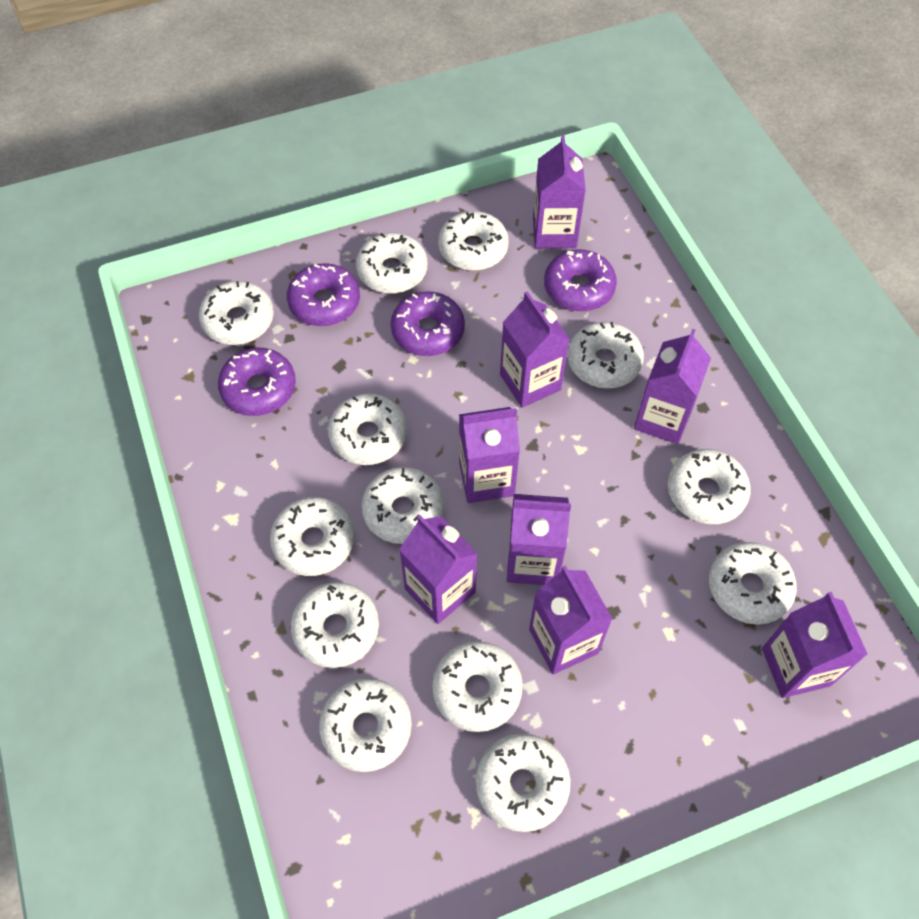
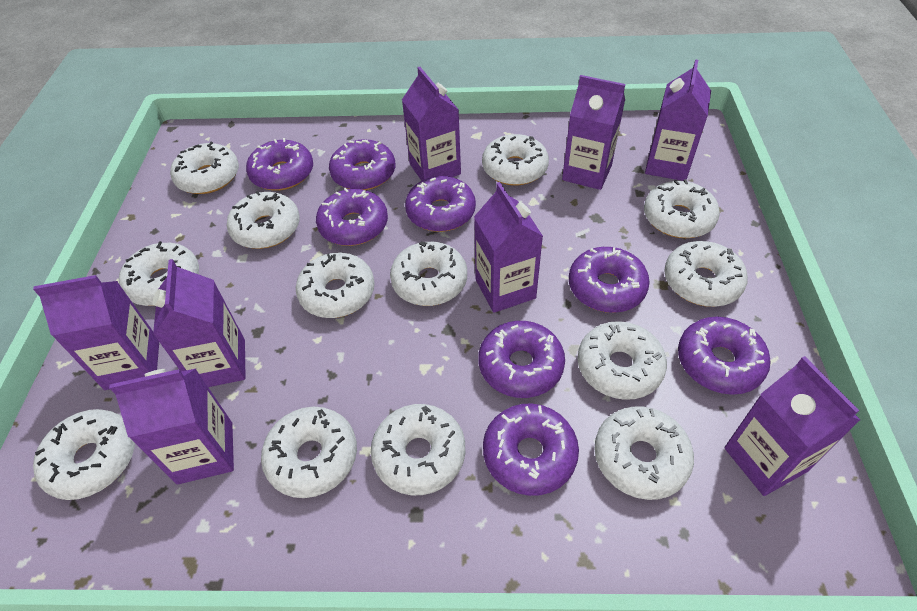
purple donut: 4 -> 8

